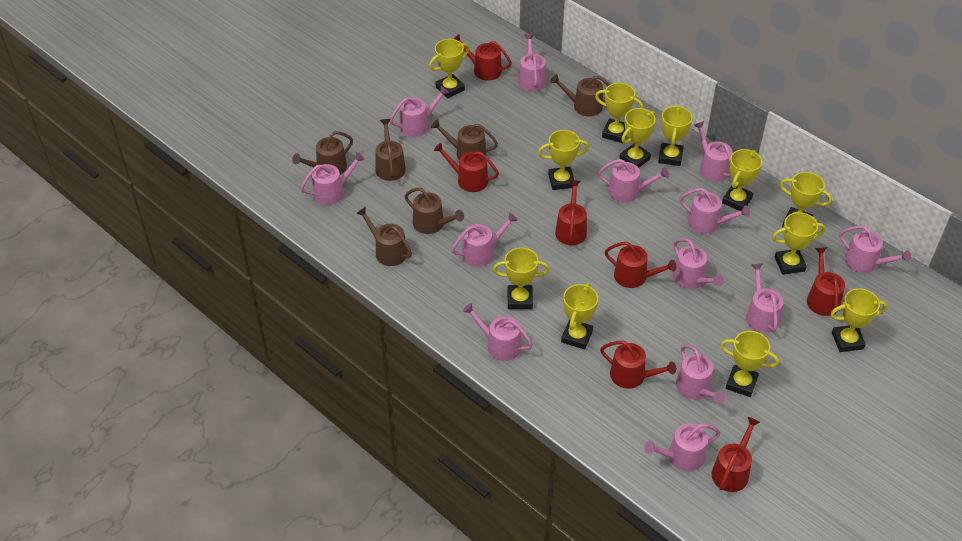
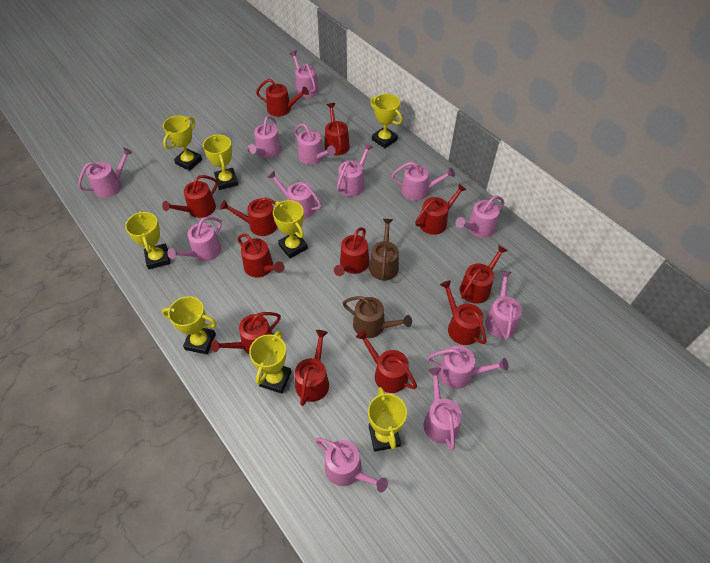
brown watering can: 6 -> 2
red watering can: 7 -> 12
yellow trophy: 12 -> 8

